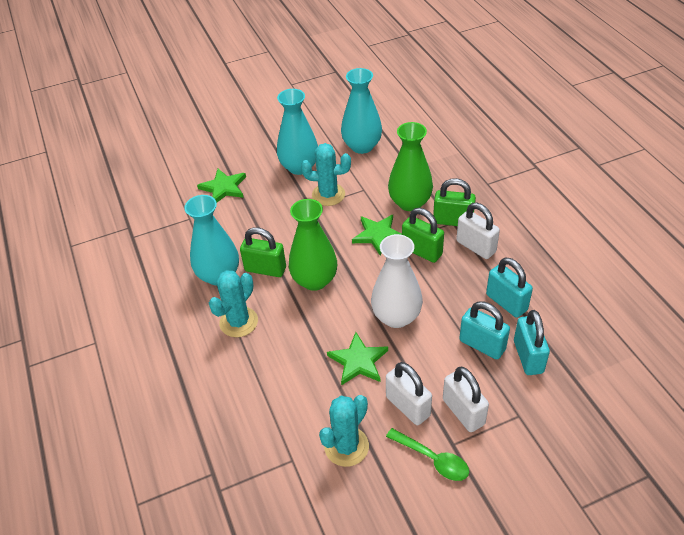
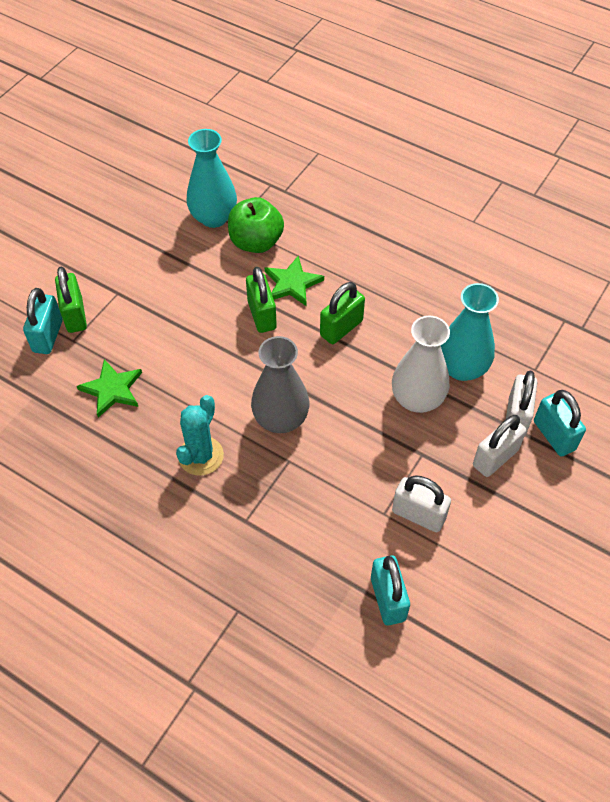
green apple: 0 -> 1
green spoon: 1 -> 0
green star: 3 -> 2
green vase: 2 -> 0
grey vase: 0 -> 1
turquoise cactus: 3 -> 1
turquoise vase: 3 -> 2

